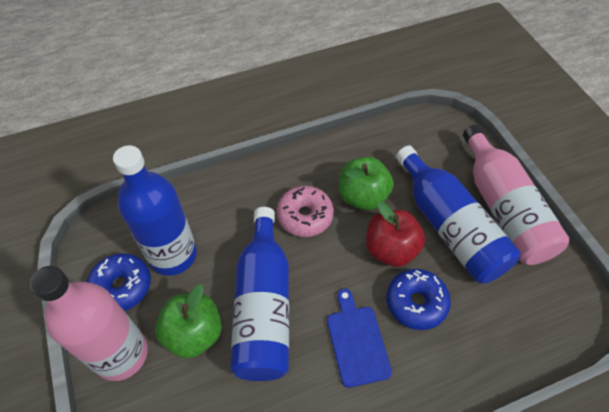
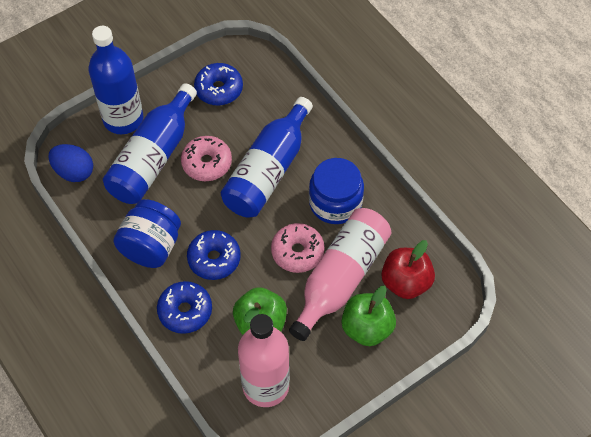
blue cutting board: 1 -> 0
blue donut: 2 -> 3
blue egg: 0 -> 1
blue jar: 0 -> 2
pink donut: 1 -> 2

